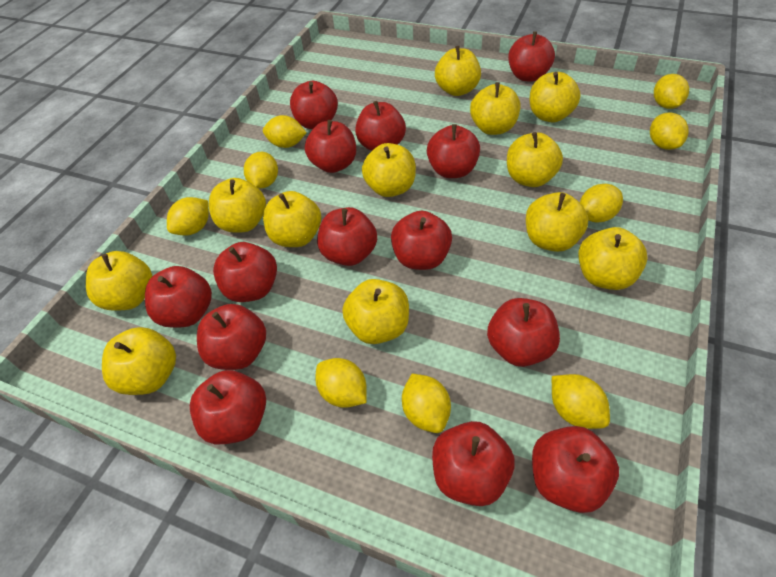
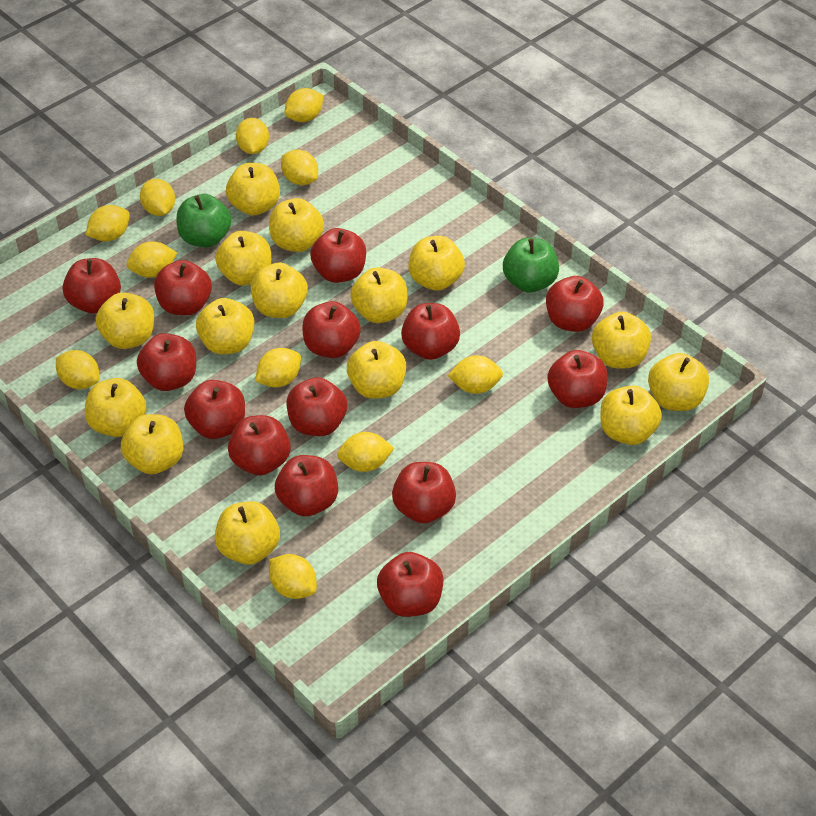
green apple: 0 -> 2
yellow apple: 12 -> 15
yellow lemon: 9 -> 11

